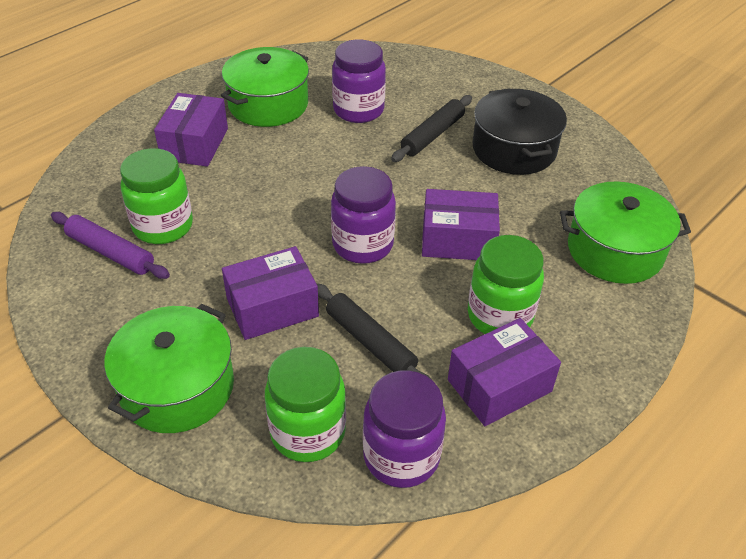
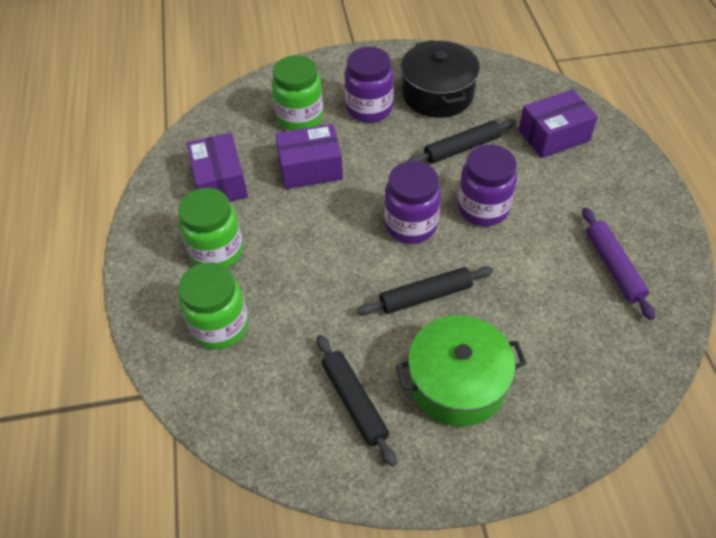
black rolling pin: 2 -> 3
green pot: 3 -> 1
purple box: 4 -> 3

